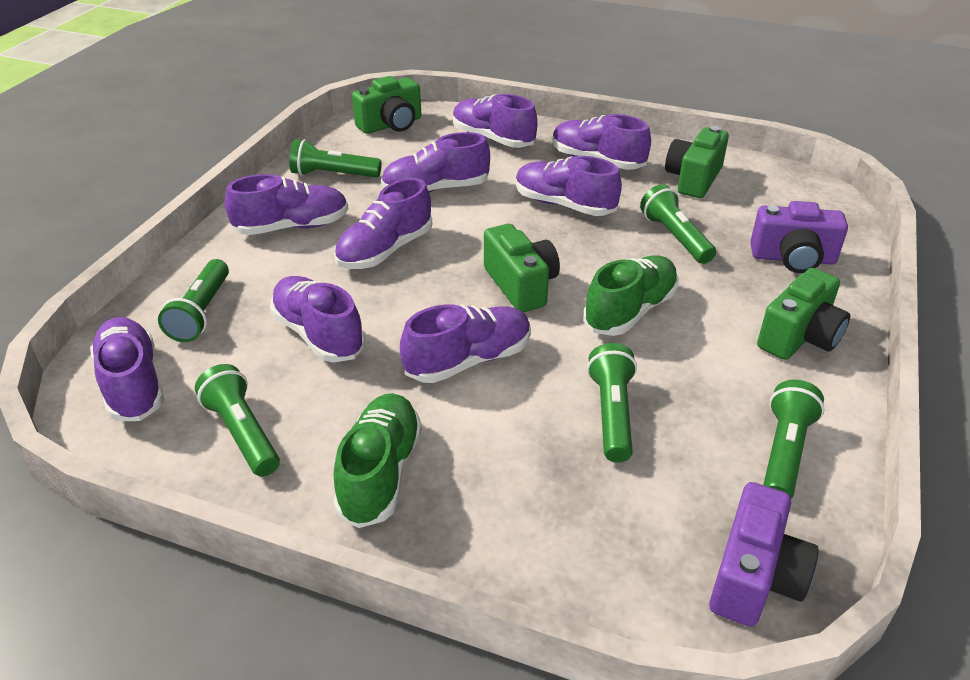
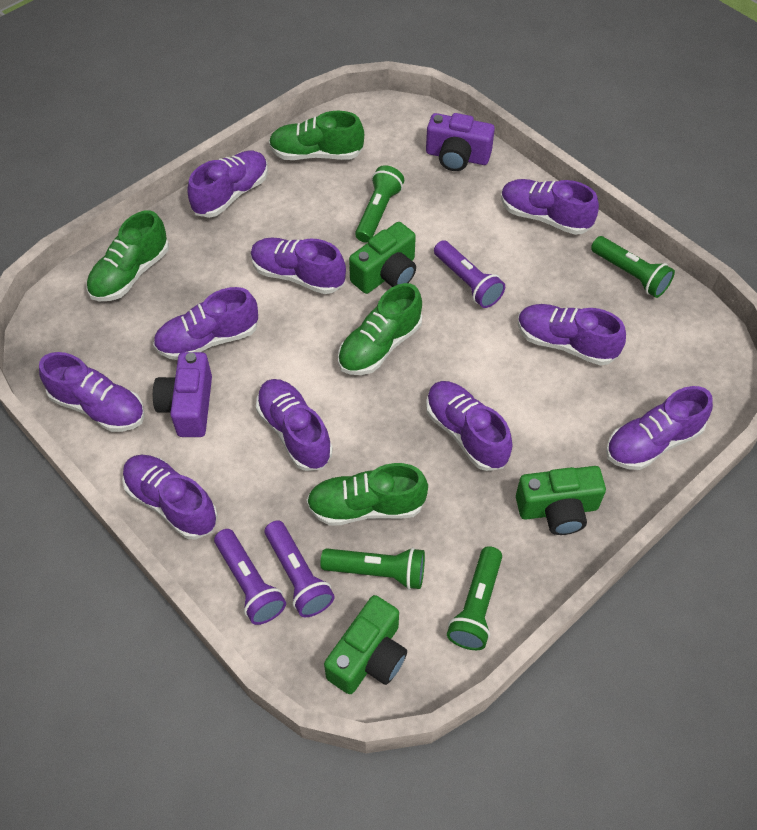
green camera: 4 -> 3
green flashlight: 6 -> 4
green shoe: 2 -> 4
purple flashlight: 0 -> 3
purple shoe: 9 -> 10

